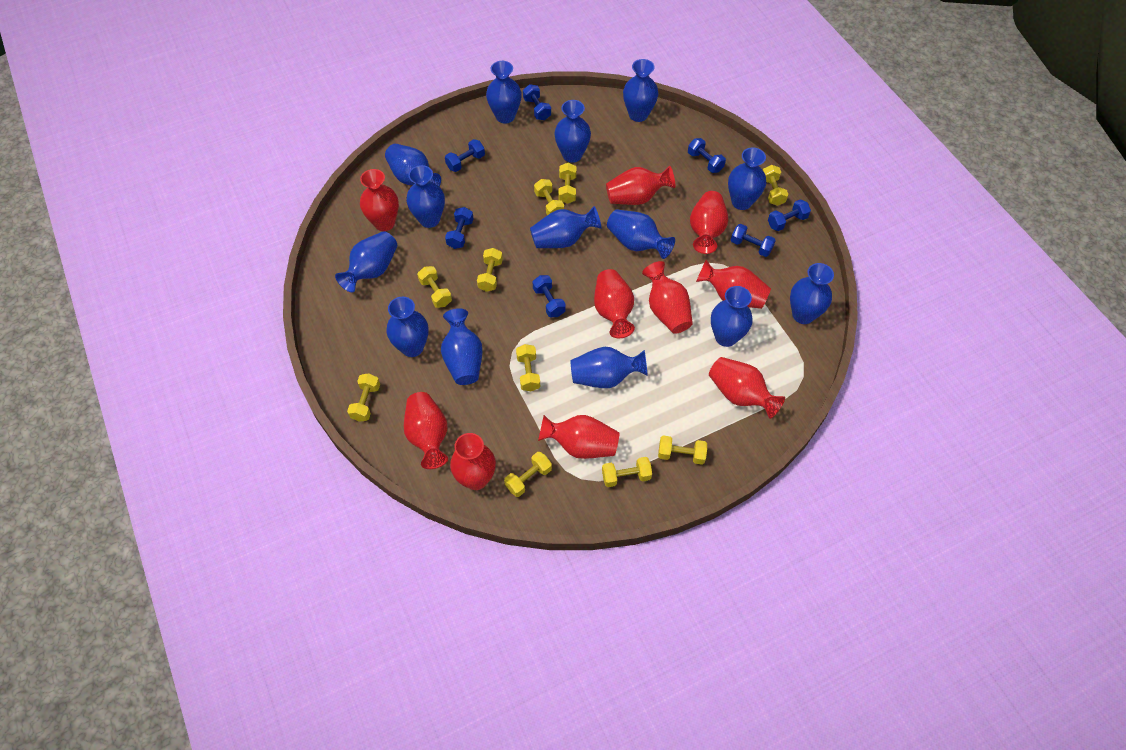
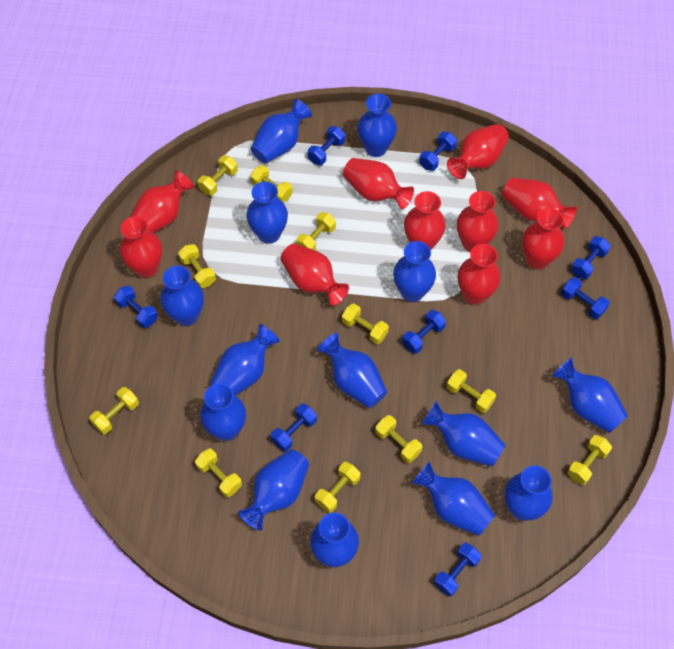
blue dumbbell: 7 -> 8
yellow dumbbell: 10 -> 11

